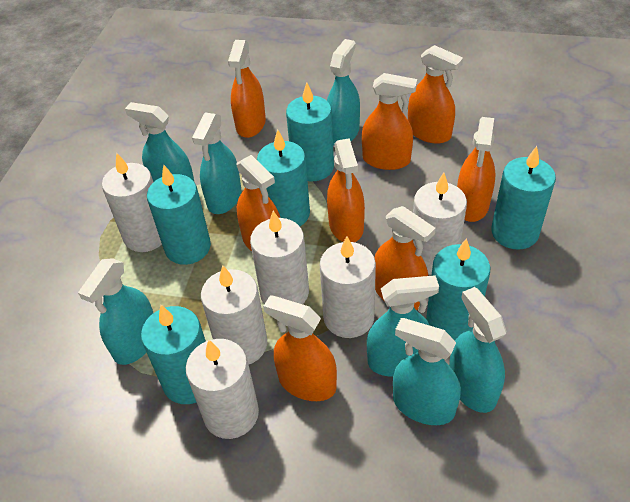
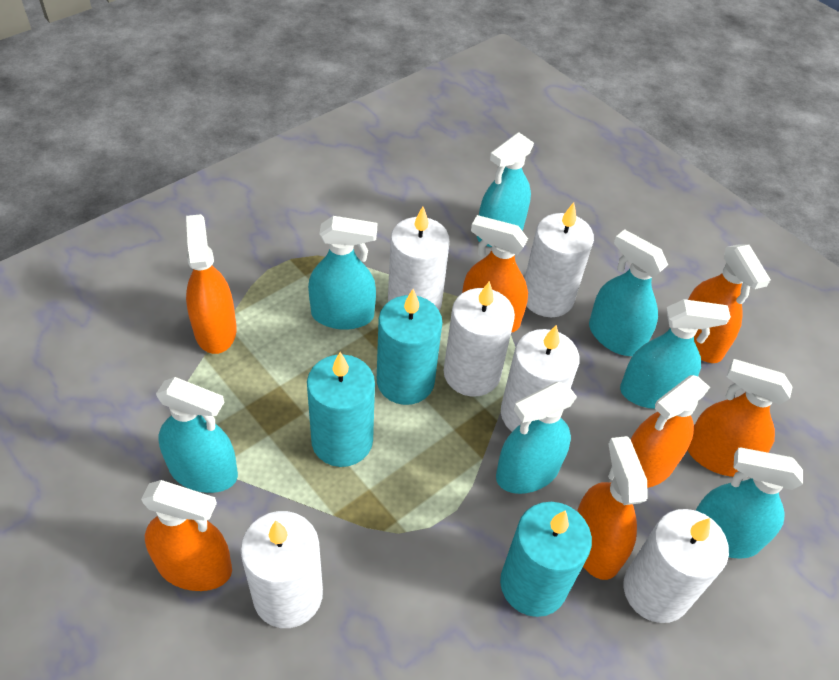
orange spray bottle: 8 -> 7
turquoise candle: 6 -> 3

